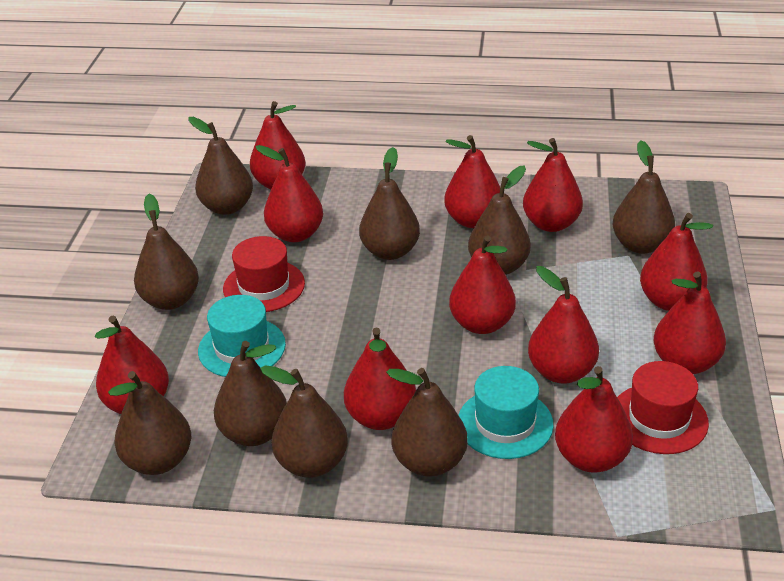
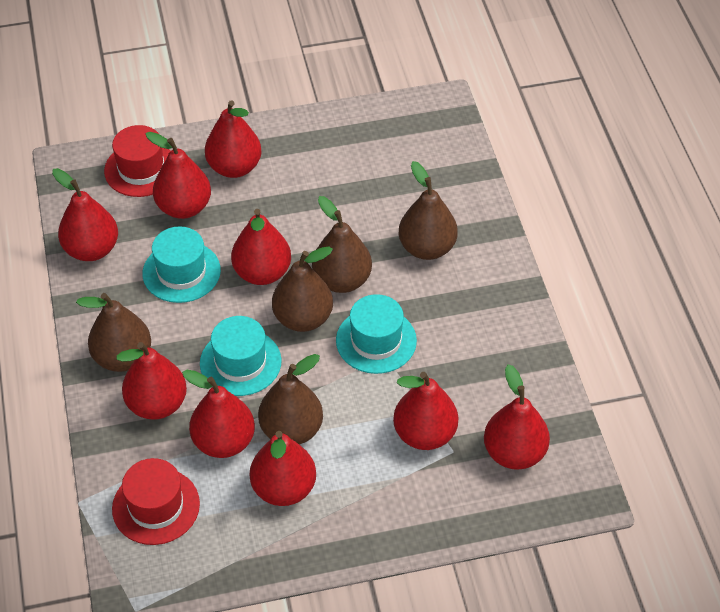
brown pear: 9 -> 5
red pear: 11 -> 9
turquoise hat: 2 -> 3

